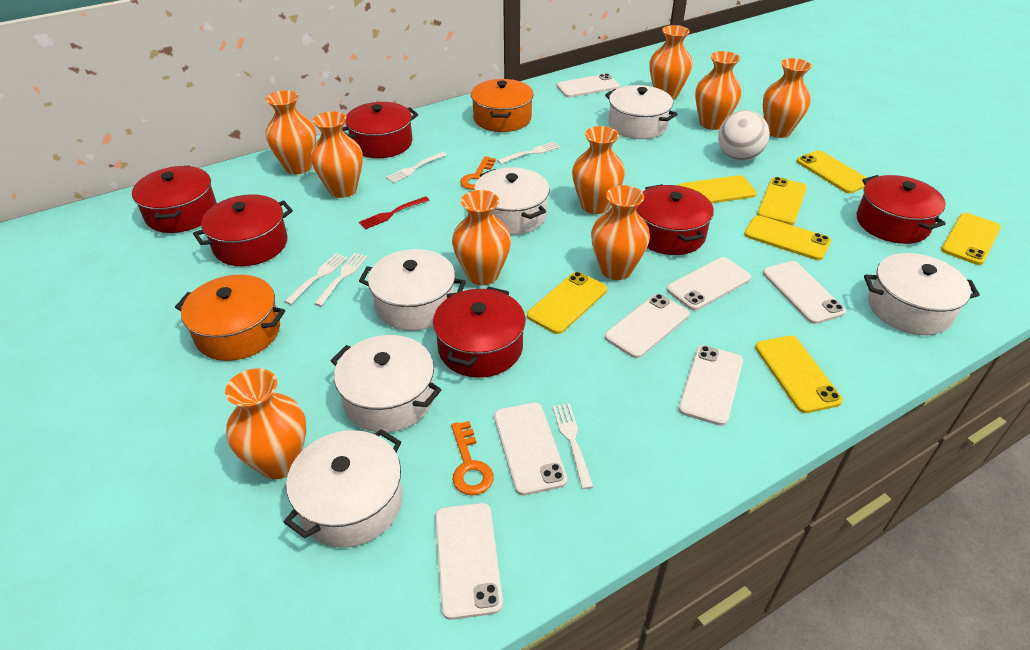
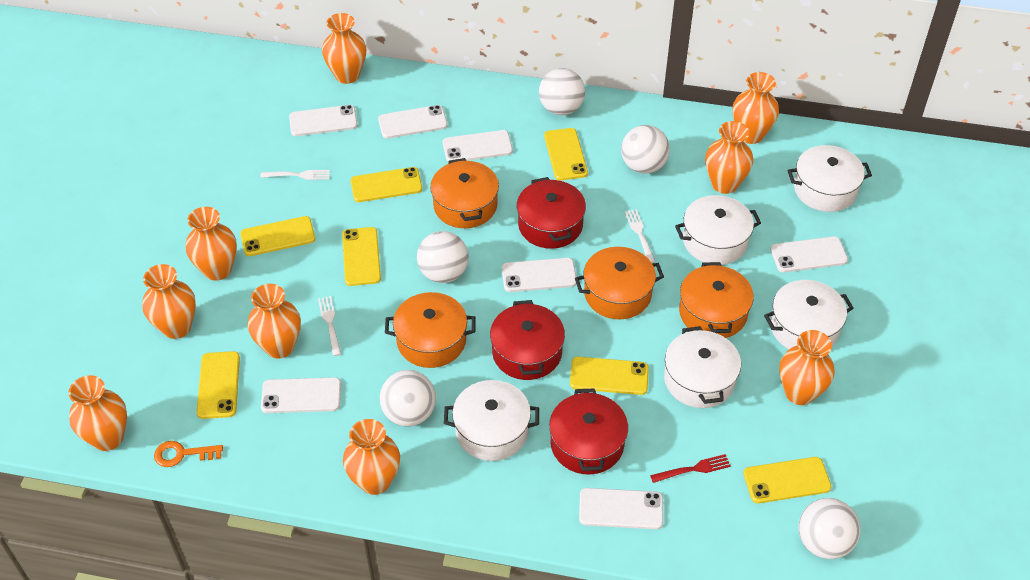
orange key: 2 -> 1
orange pot: 2 -> 4
red pot: 6 -> 3
white ball: 1 -> 5
white fork: 5 -> 3
white pot: 6 -> 5

